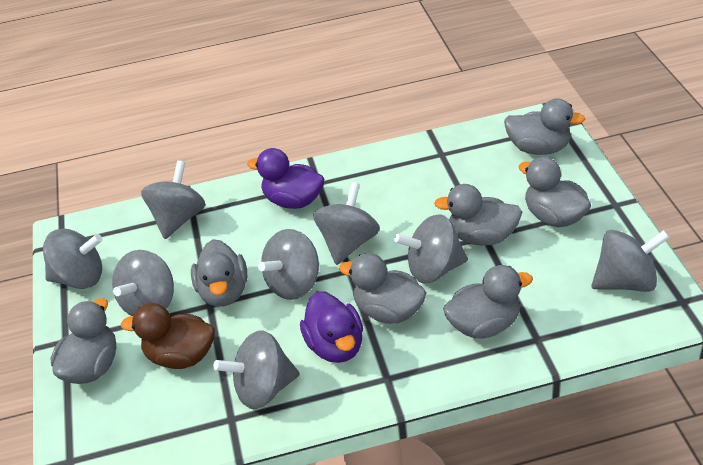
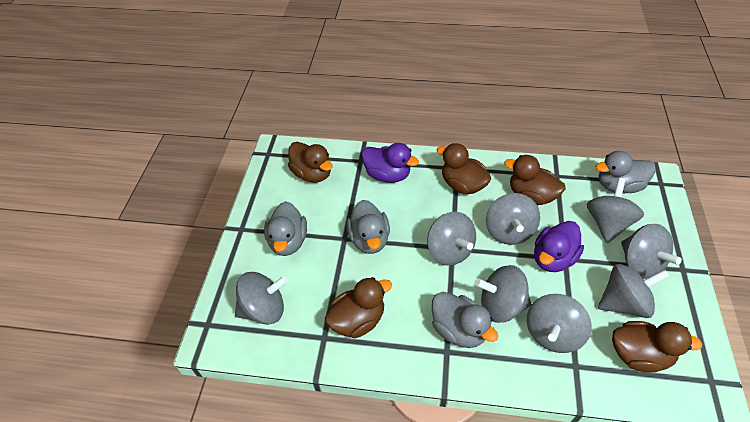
brown duck: 1 -> 5
grey duck: 7 -> 4

